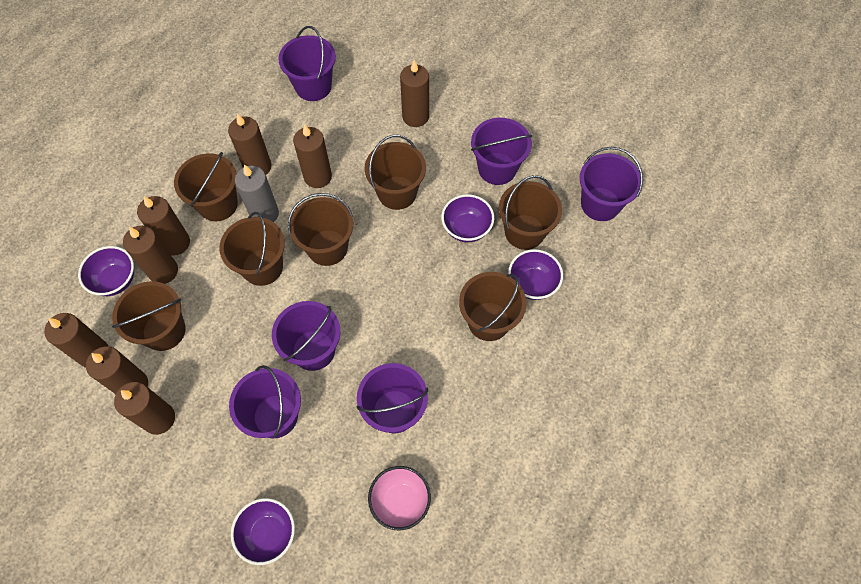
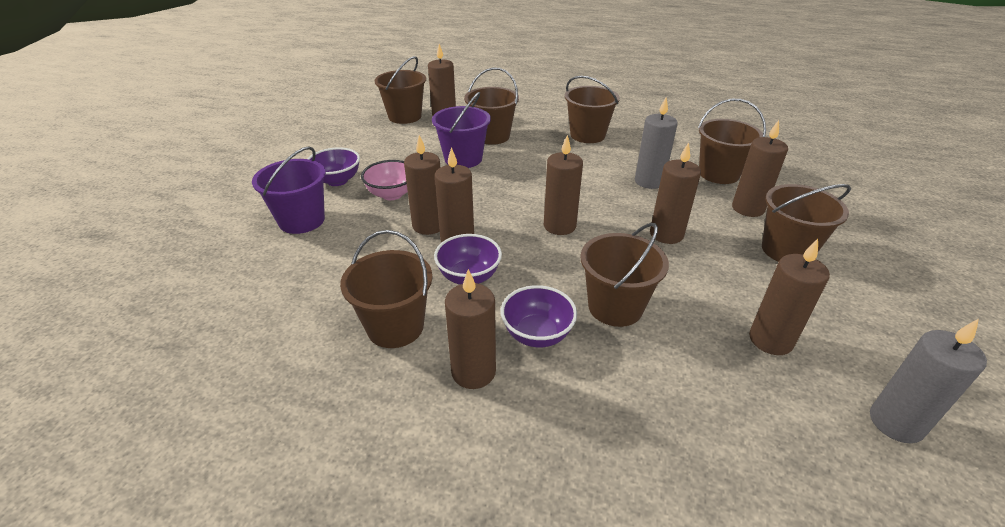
grey candle: 1 -> 2
purple bowl: 4 -> 3
purple bucket: 6 -> 2

